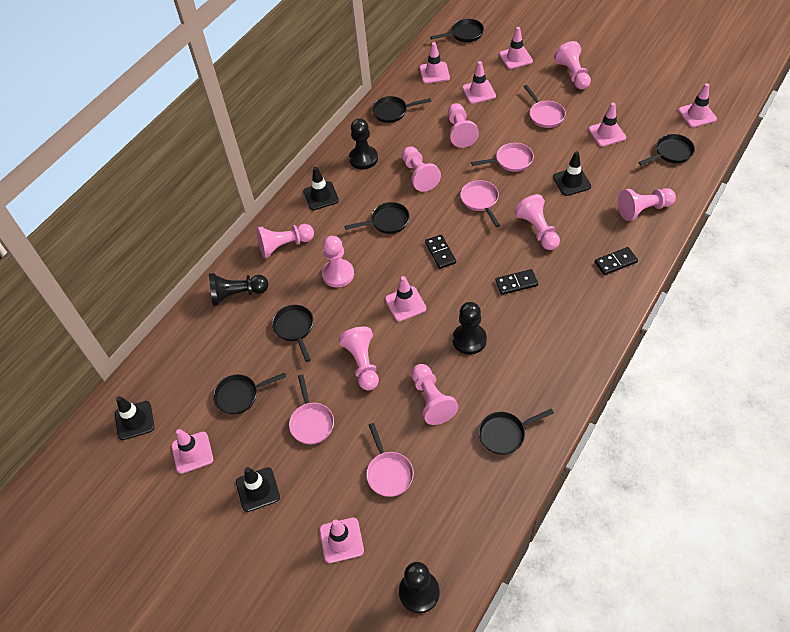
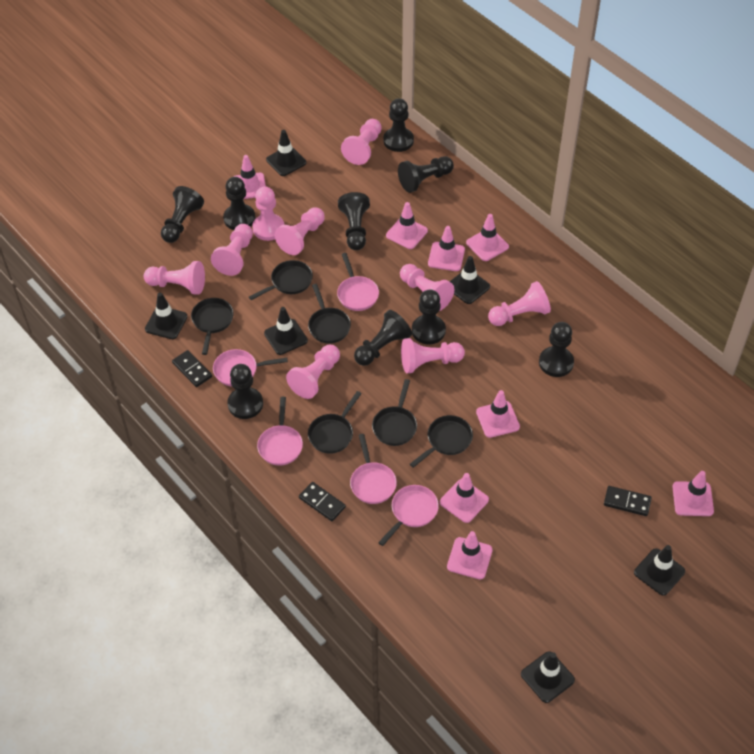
black pan: 7 -> 6
black pawn: 4 -> 9
black traffic cone: 4 -> 6

